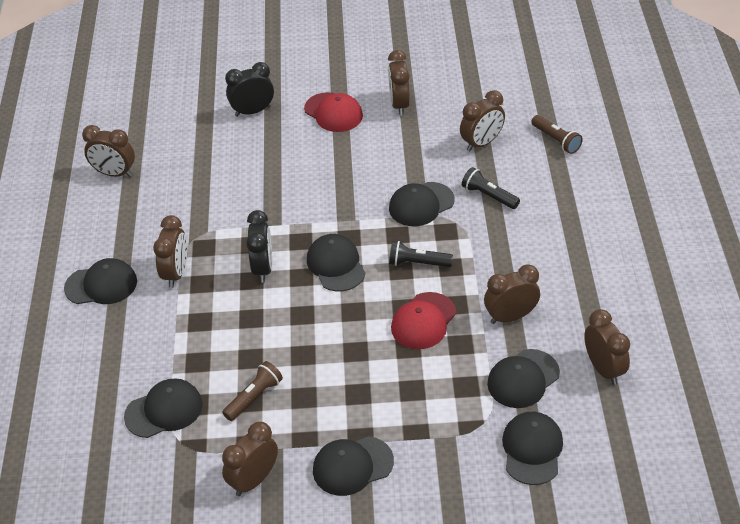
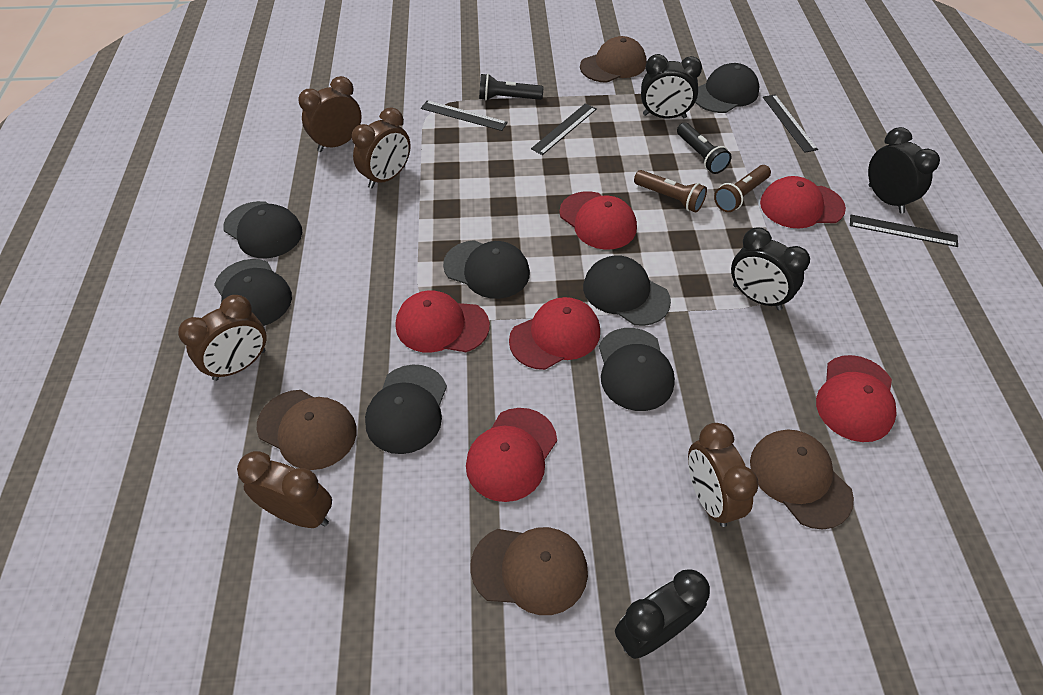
black clock: 2 -> 4
black ruler: 0 -> 4
brown cap: 0 -> 4
brown clock: 7 -> 5
red cap: 2 -> 6

